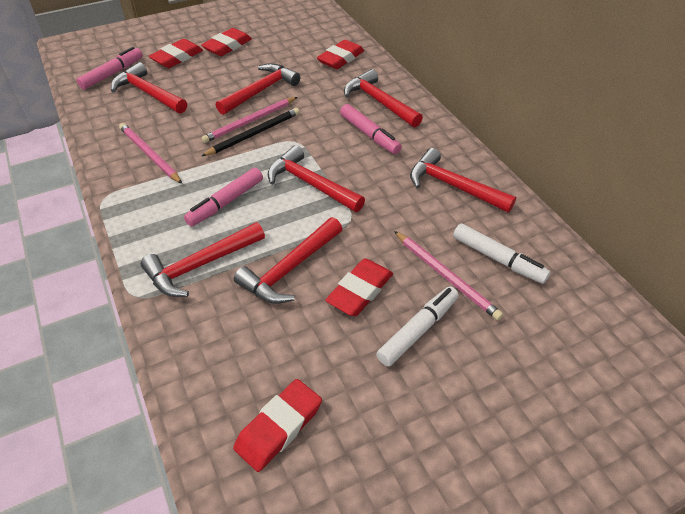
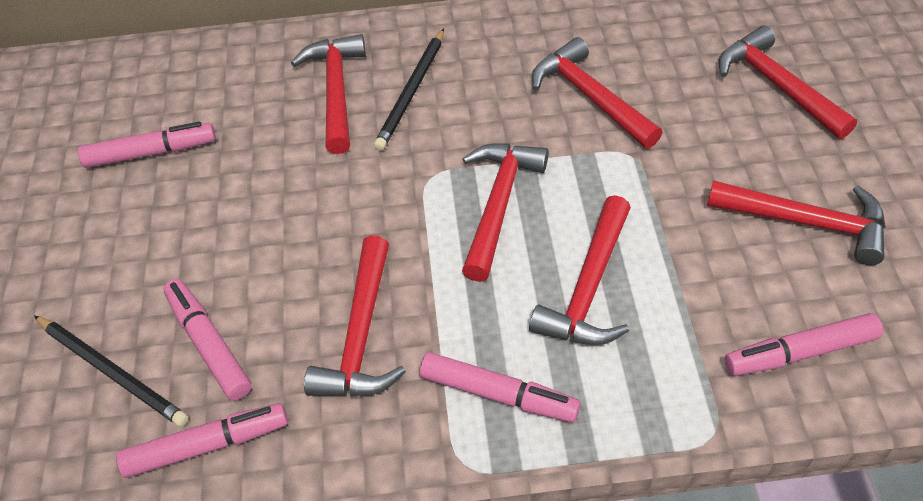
black pencil: 1 -> 2
pink marker: 3 -> 5
pink pencil: 3 -> 0
red eraser: 5 -> 0
white marker: 2 -> 0

